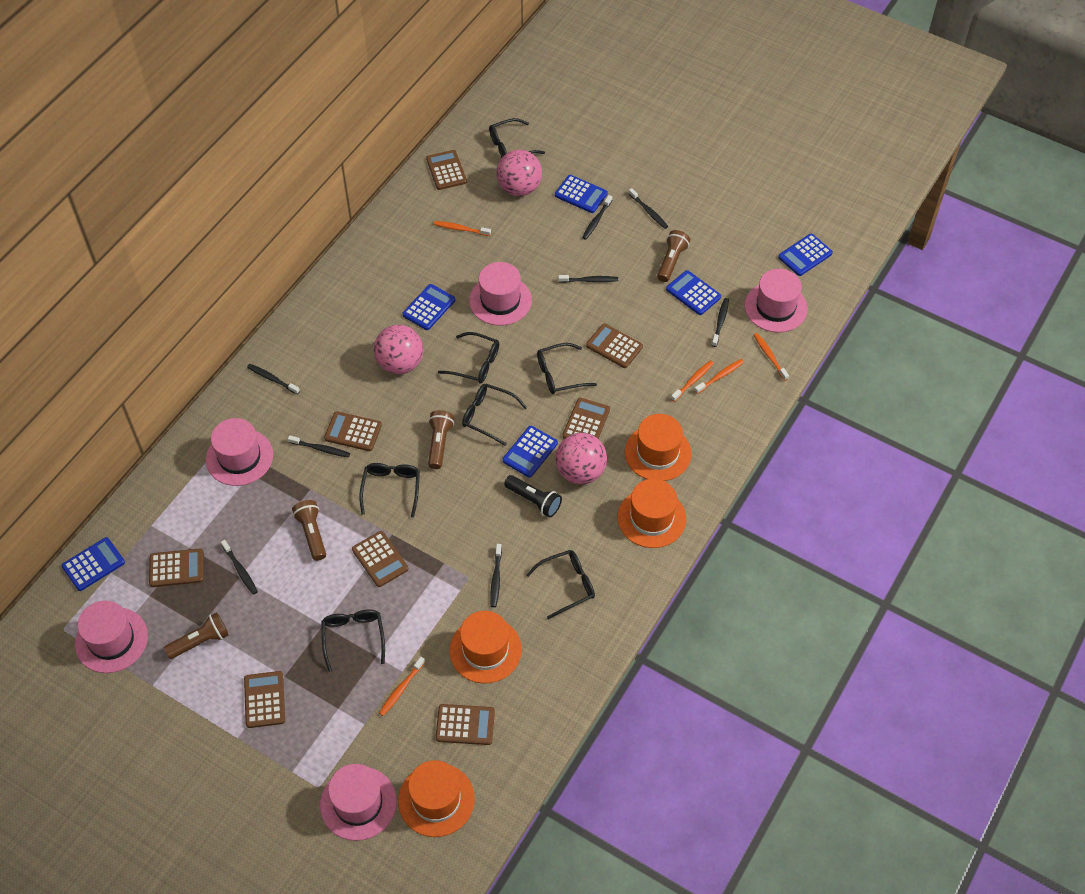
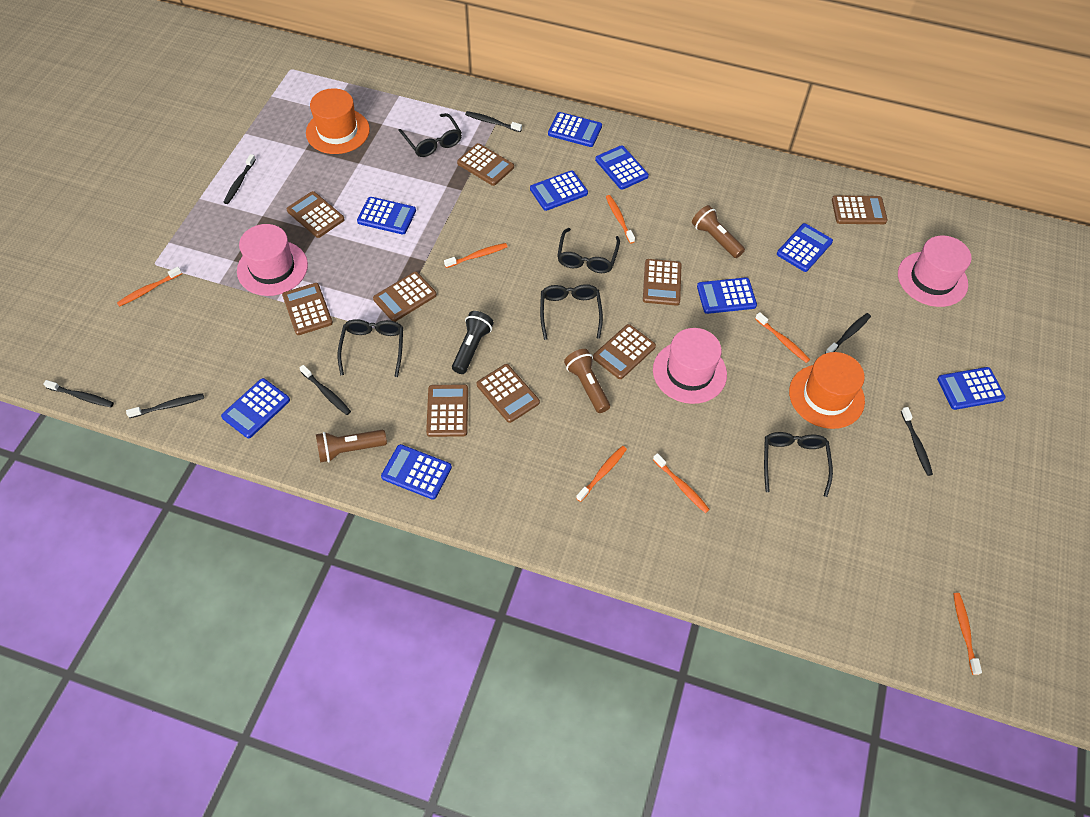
black glasses: 7 -> 5
black toothbrush: 8 -> 7
blue calculator: 6 -> 9
brown calculator: 8 -> 9
brown flashlight: 4 -> 3
orange hat: 4 -> 2
orange toothbrush: 5 -> 7
pink ball: 3 -> 0
pink hat: 5 -> 3

